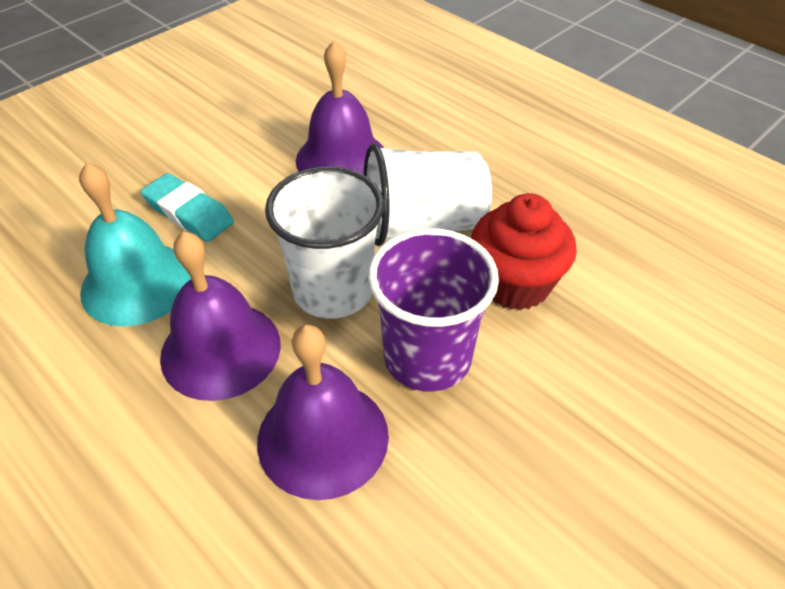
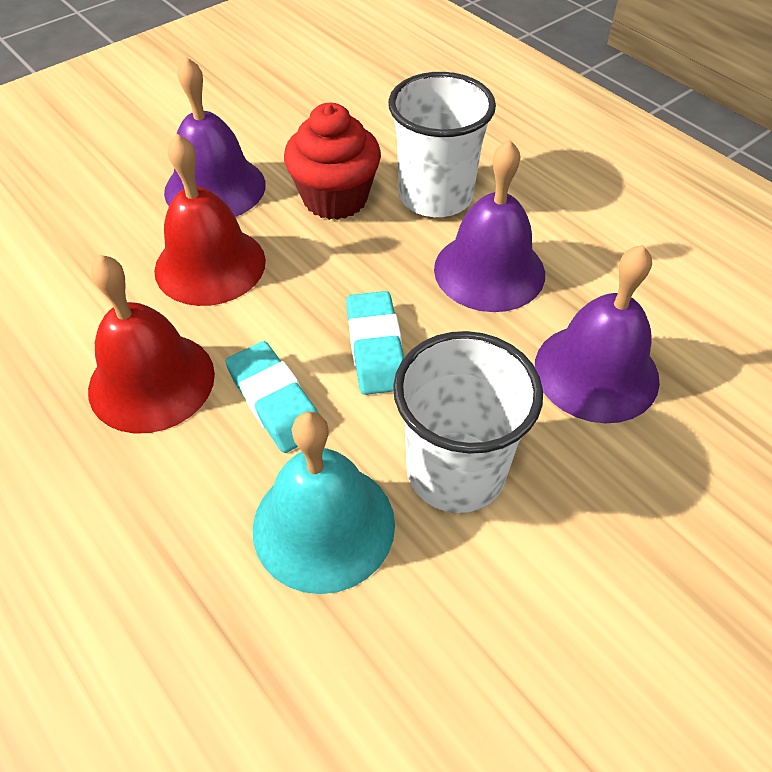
purple cup: 1 -> 0
red bell: 0 -> 2
turquoise eraser: 1 -> 2

